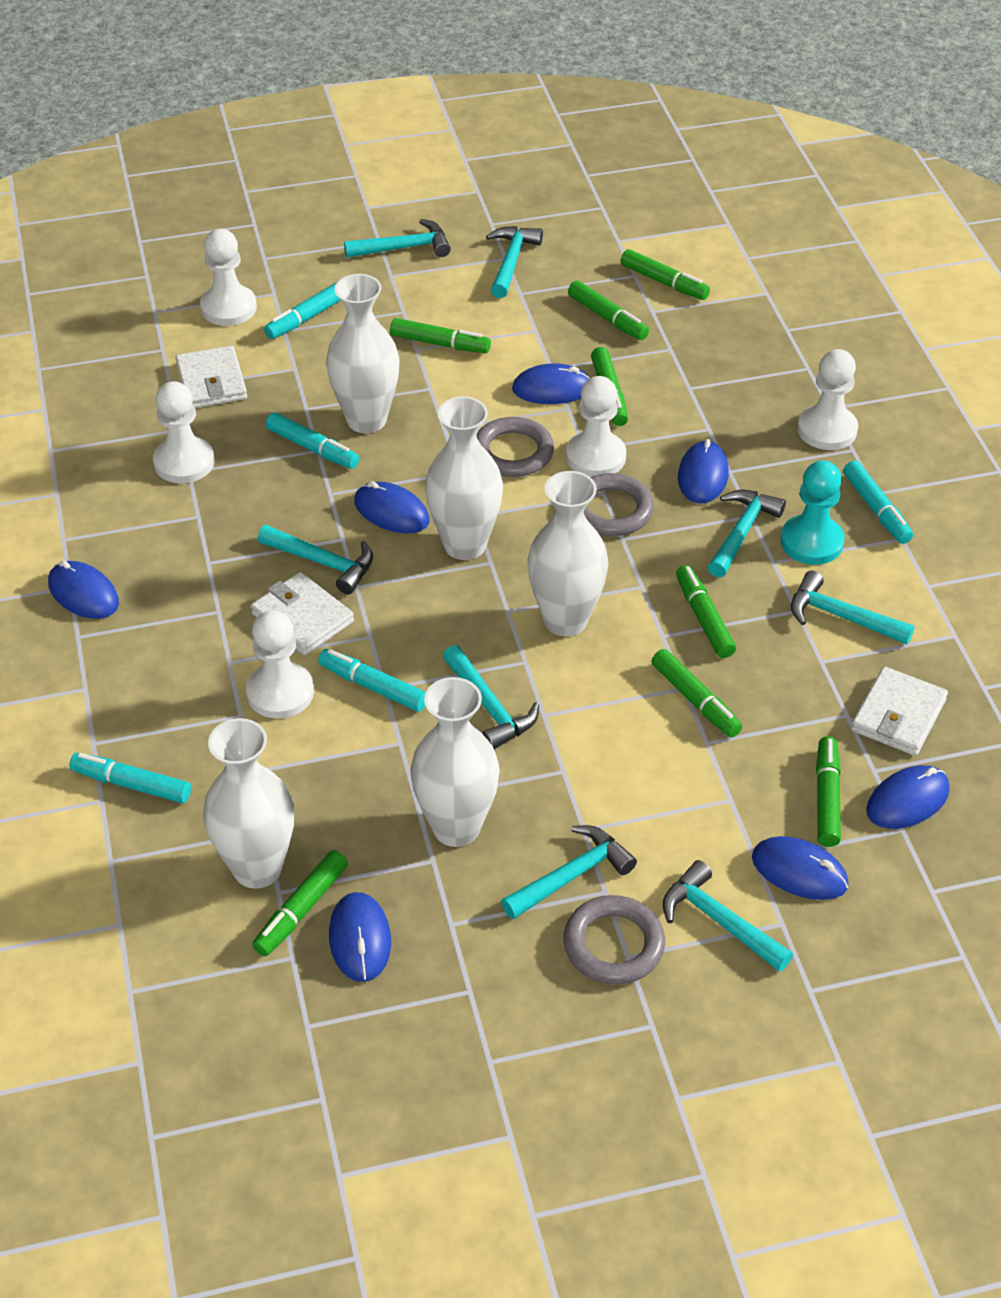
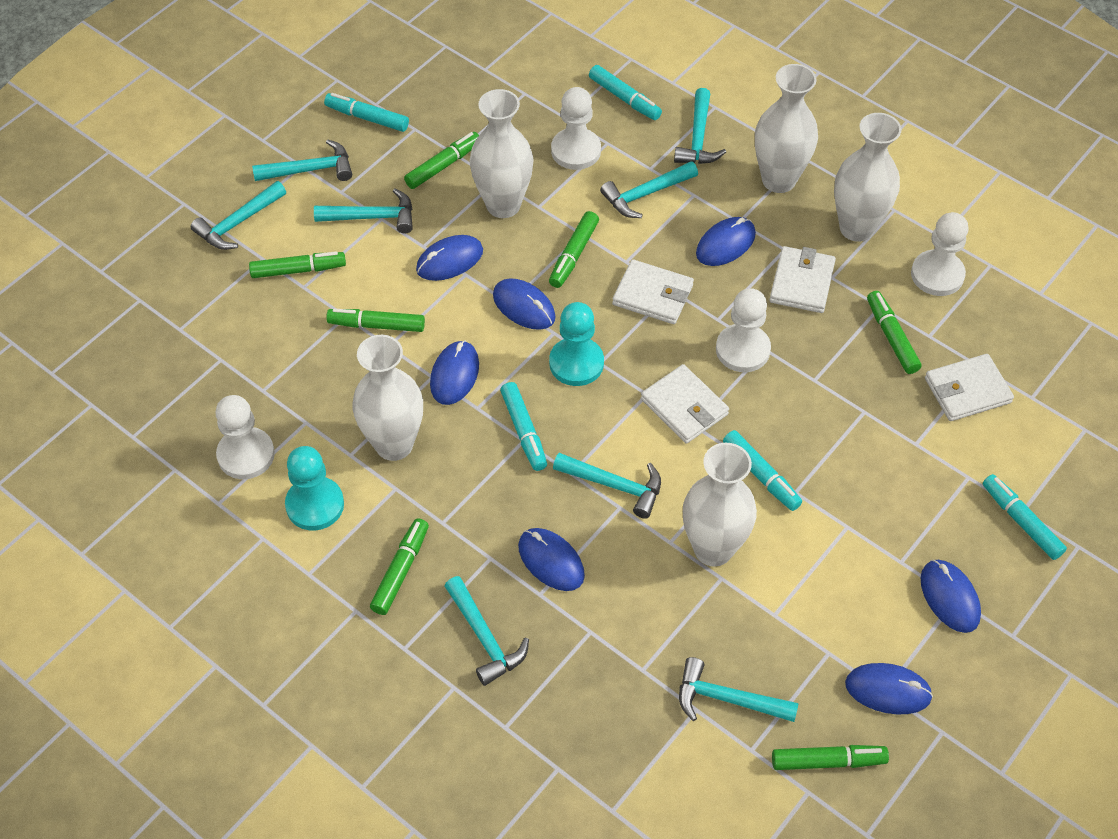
green marker: 8 -> 7
grey ring: 3 -> 0
turquoise pawn: 1 -> 2
white pawn: 5 -> 4
white wallet: 3 -> 4

